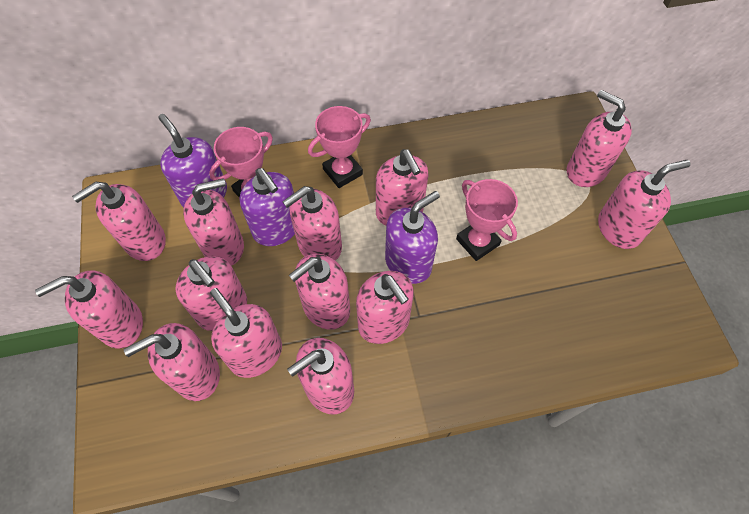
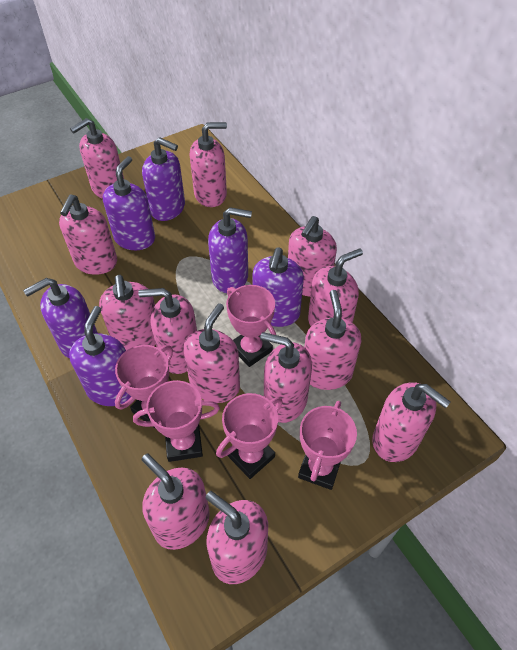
pink trophy: 3 -> 5
purple soap dispenser: 3 -> 6

